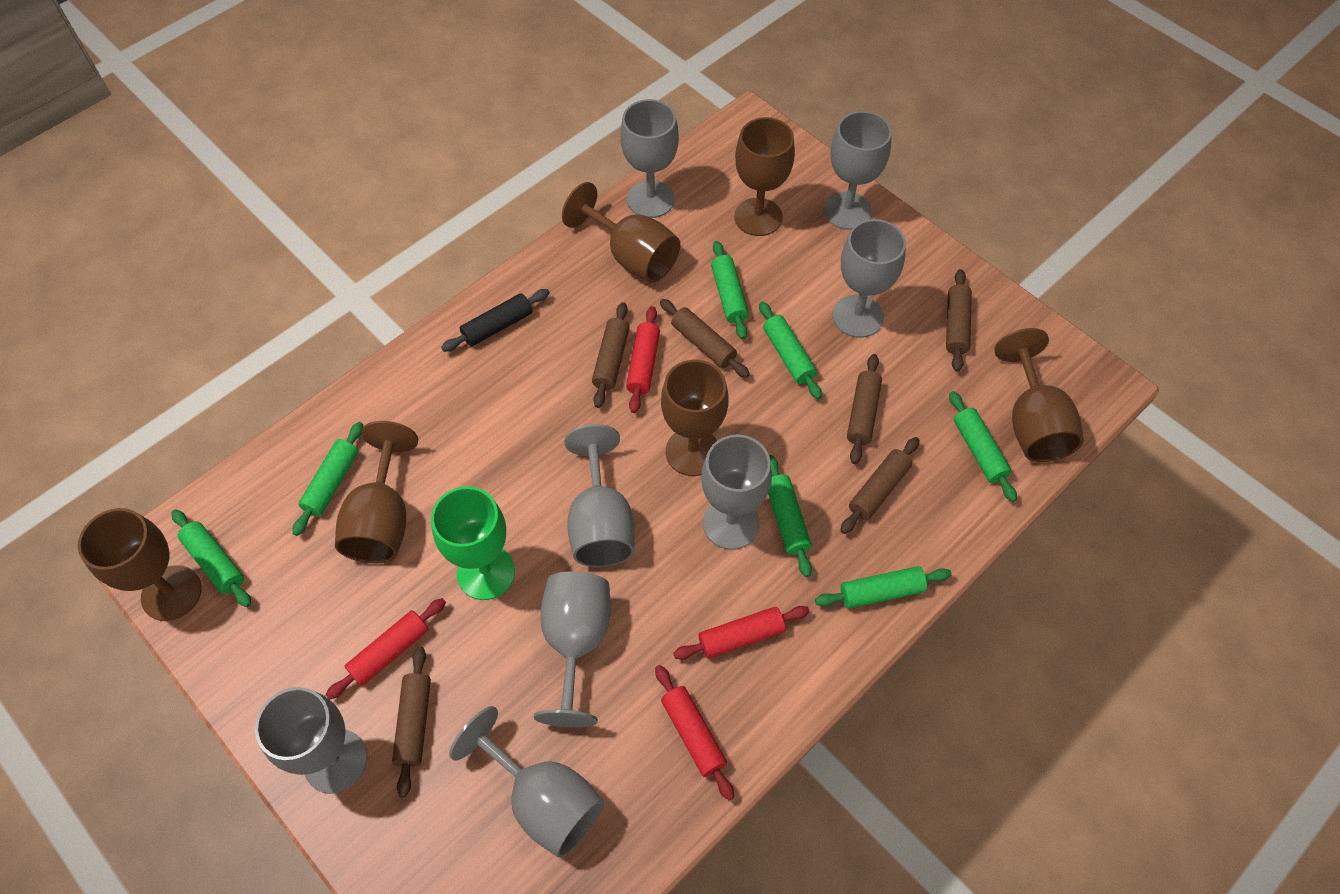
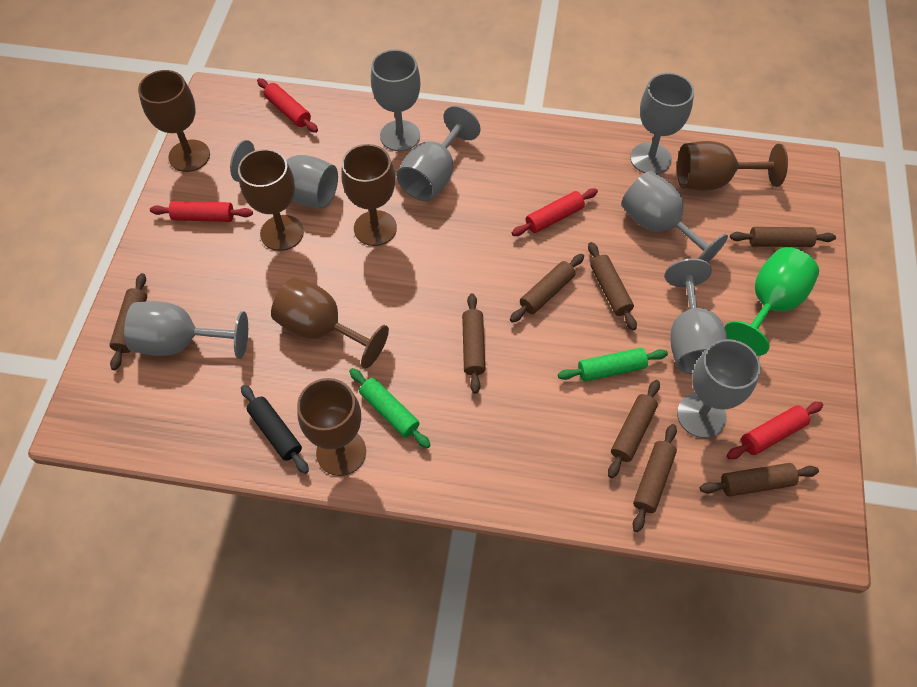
brown rolling pin: 6 -> 8
green rolling pin: 7 -> 2

